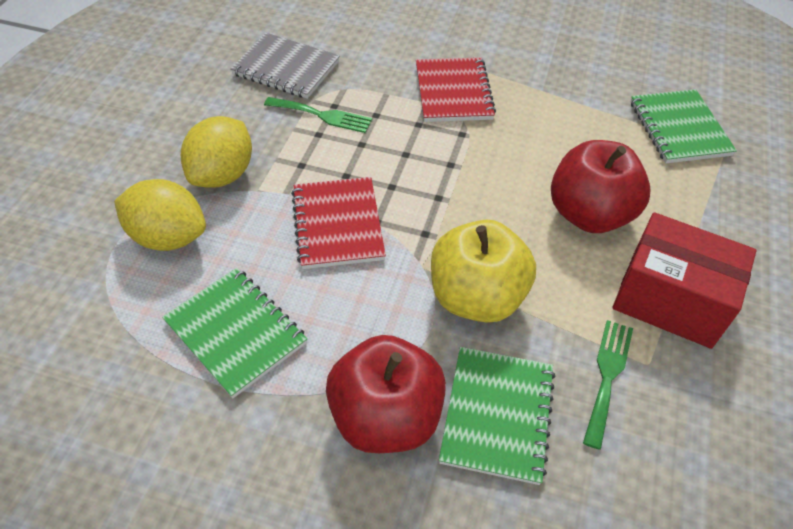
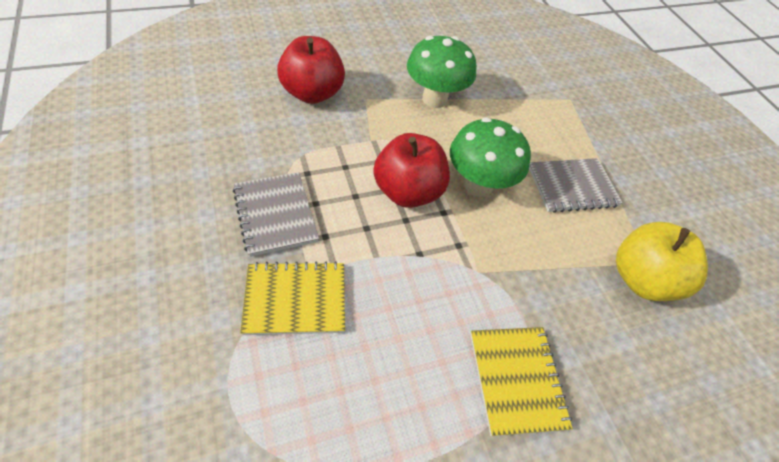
green fork: 2 -> 0
green mushroom: 0 -> 2
green notebook: 3 -> 0
grey notebook: 1 -> 2
red box: 1 -> 0
red notebook: 2 -> 0
yellow lemon: 2 -> 0
yellow notebook: 0 -> 2

